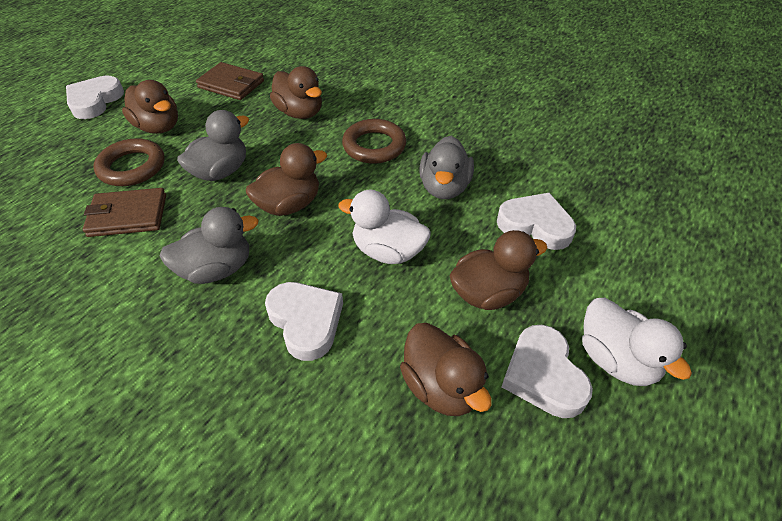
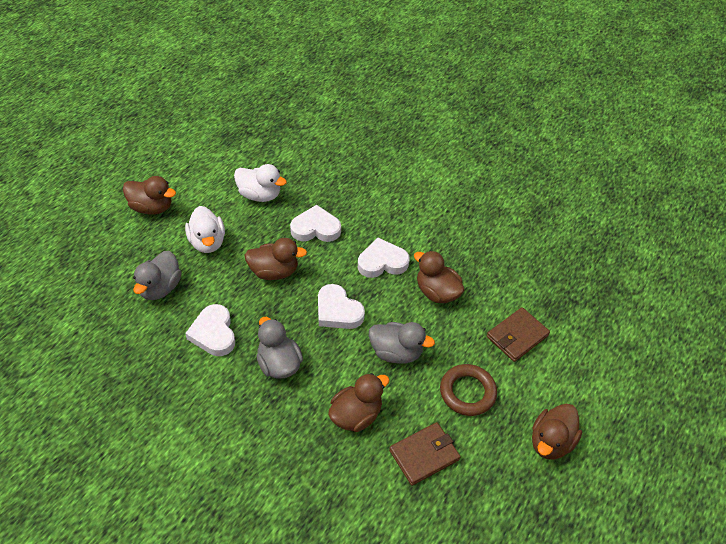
brown ring: 2 -> 1

